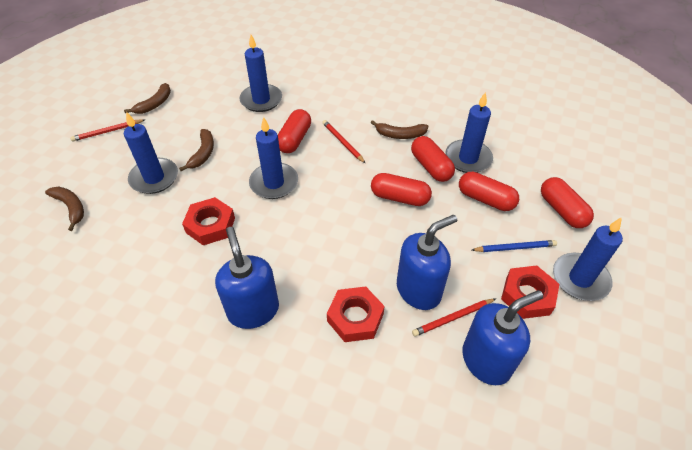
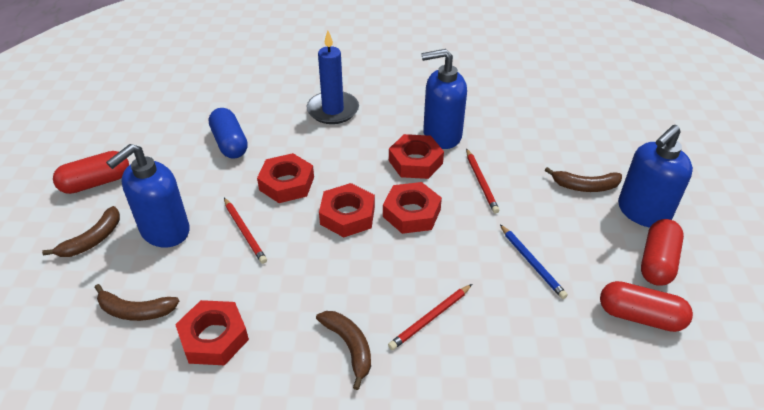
blue candle: 5 -> 1
blue capsule: 0 -> 1
red capsule: 5 -> 3
red nut: 3 -> 5

